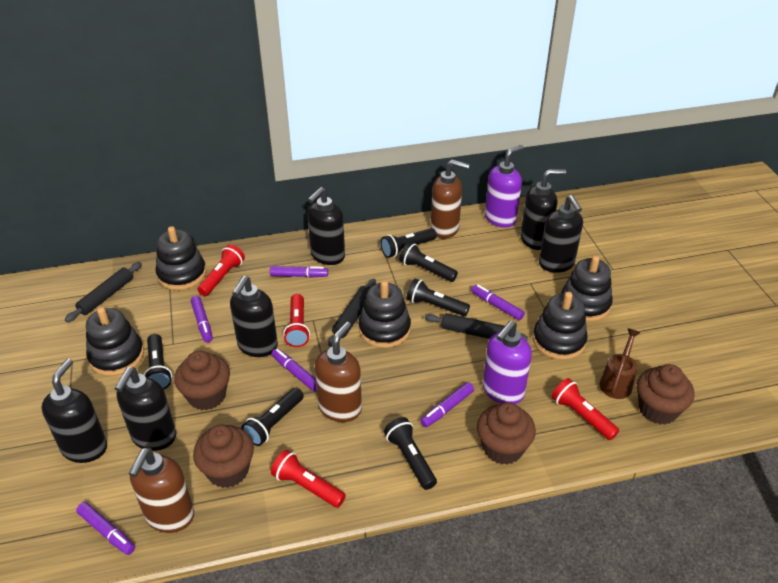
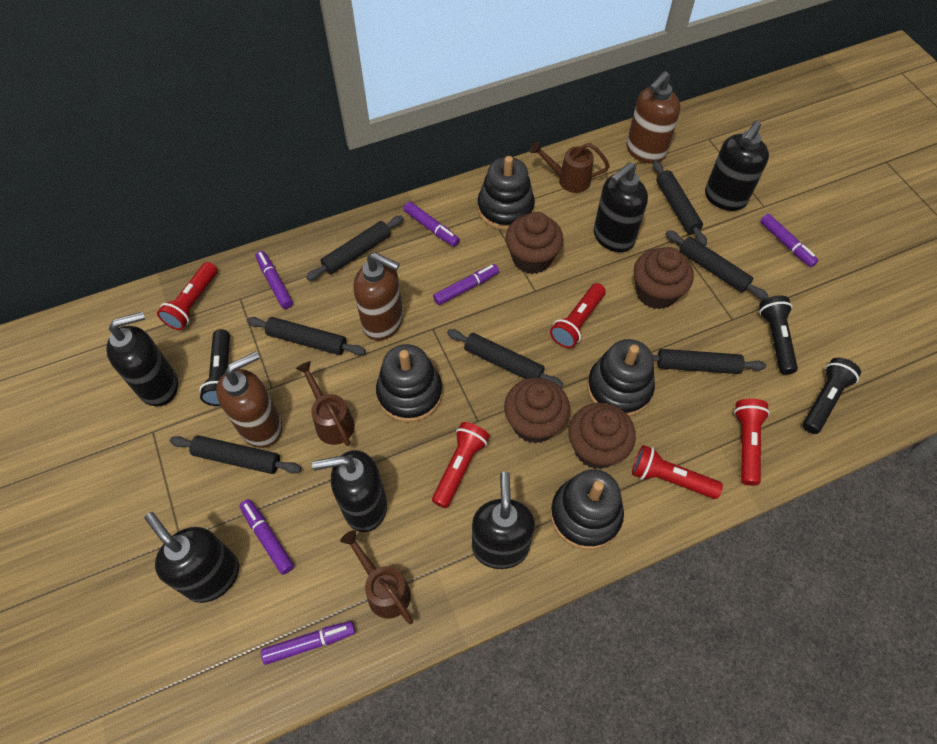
black flashlight: 6 -> 3
black rolling pin: 3 -> 7
black stacking toy: 5 -> 4
brown watering can: 1 -> 3
purple soap dispenser: 2 -> 0
red flashlight: 4 -> 5

